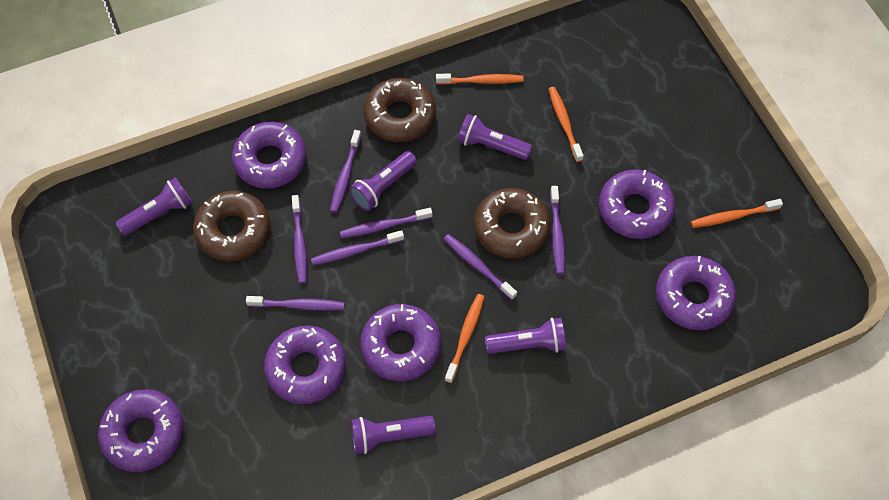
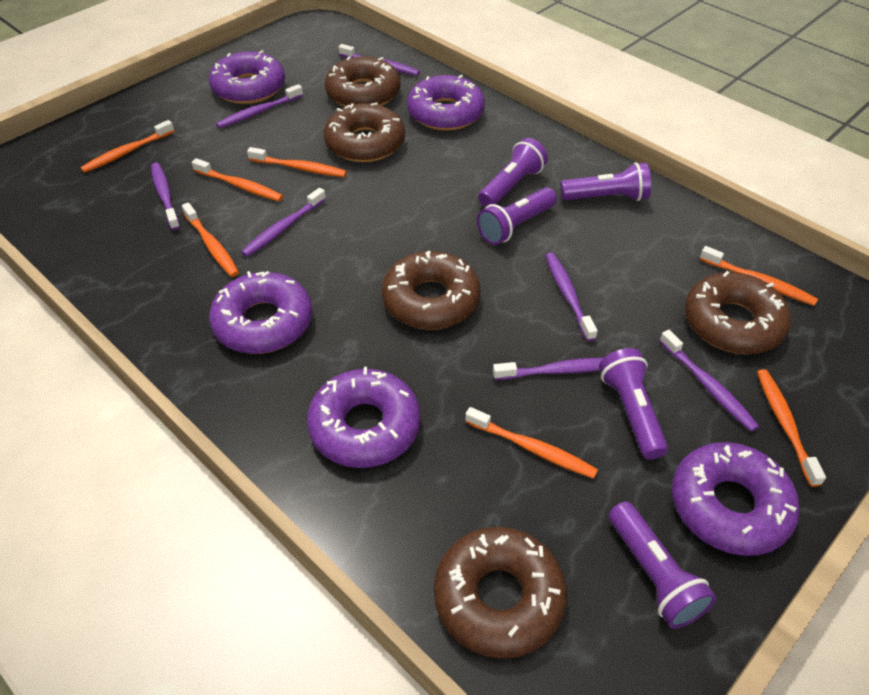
brown donut: 3 -> 5
orange toothbrush: 4 -> 7
purple donut: 6 -> 5

